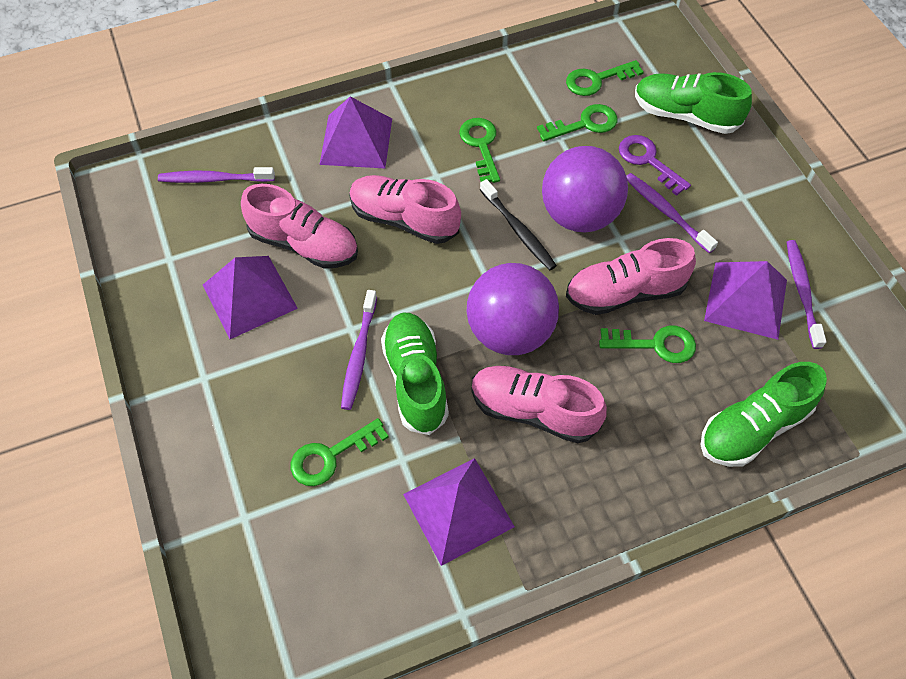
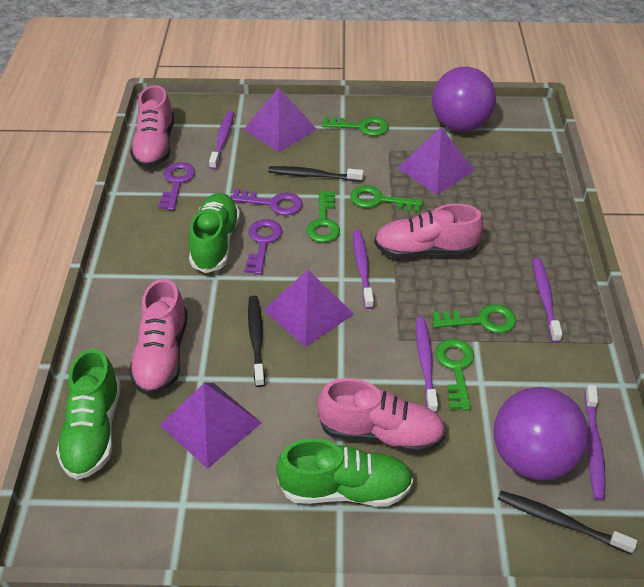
black toothbrush: 1 -> 3
purple key: 1 -> 3
purple toothbrush: 4 -> 5

